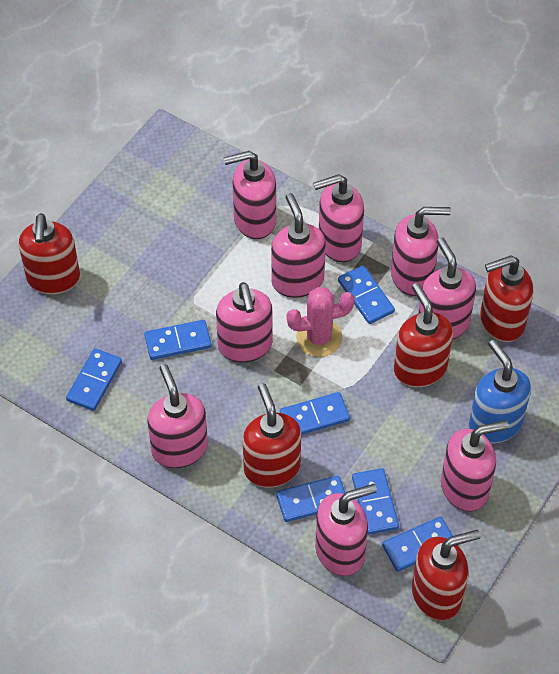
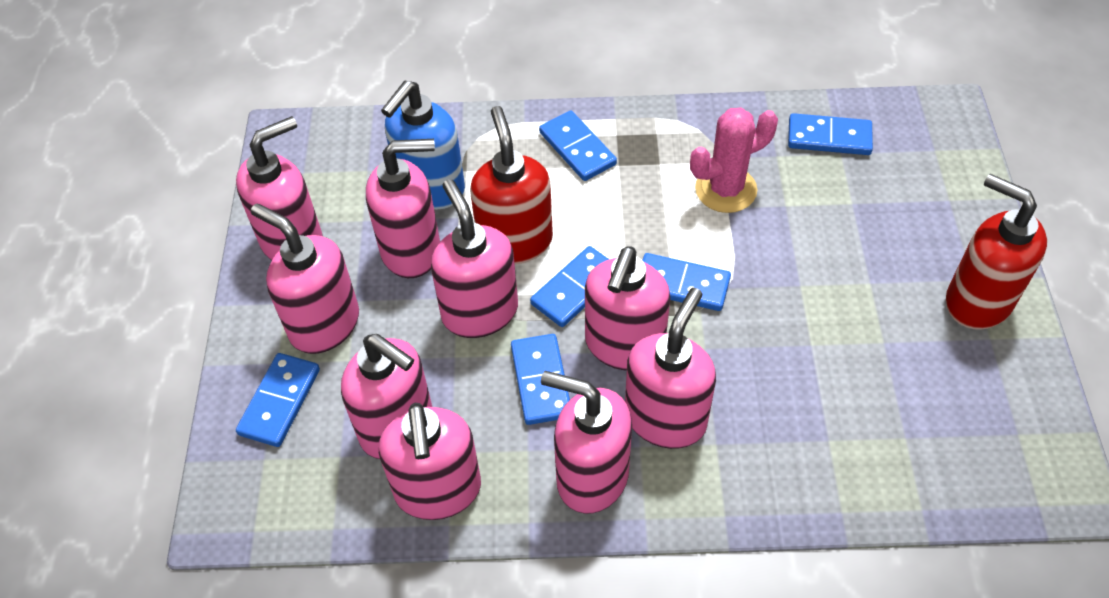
blue domino: 7 -> 6
red soap dispenser: 5 -> 2

